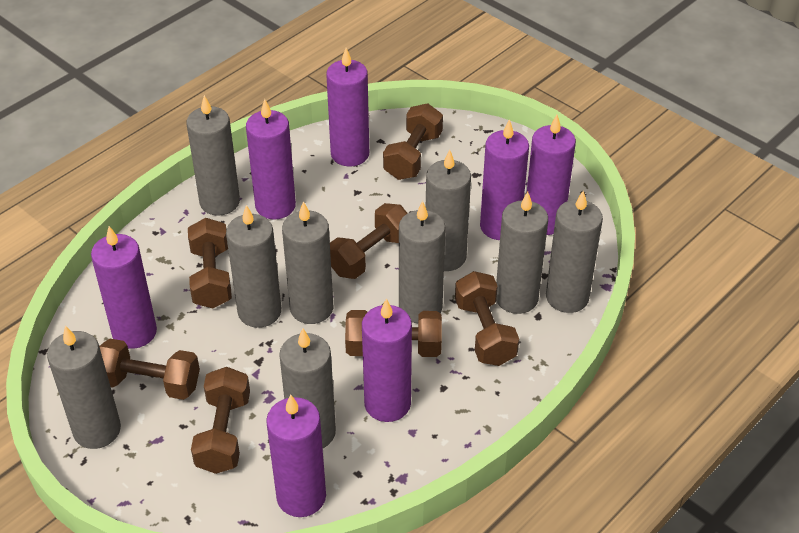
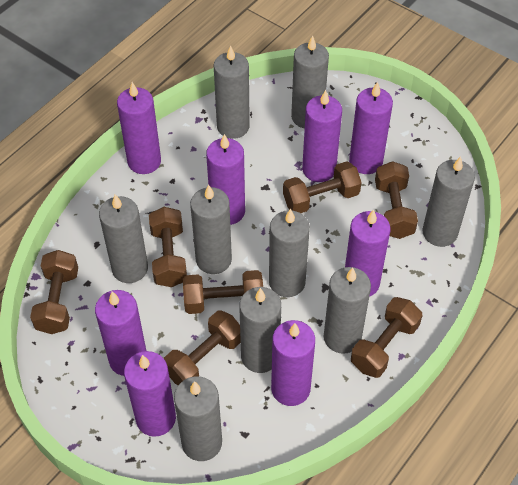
purple candle: 7 -> 8

